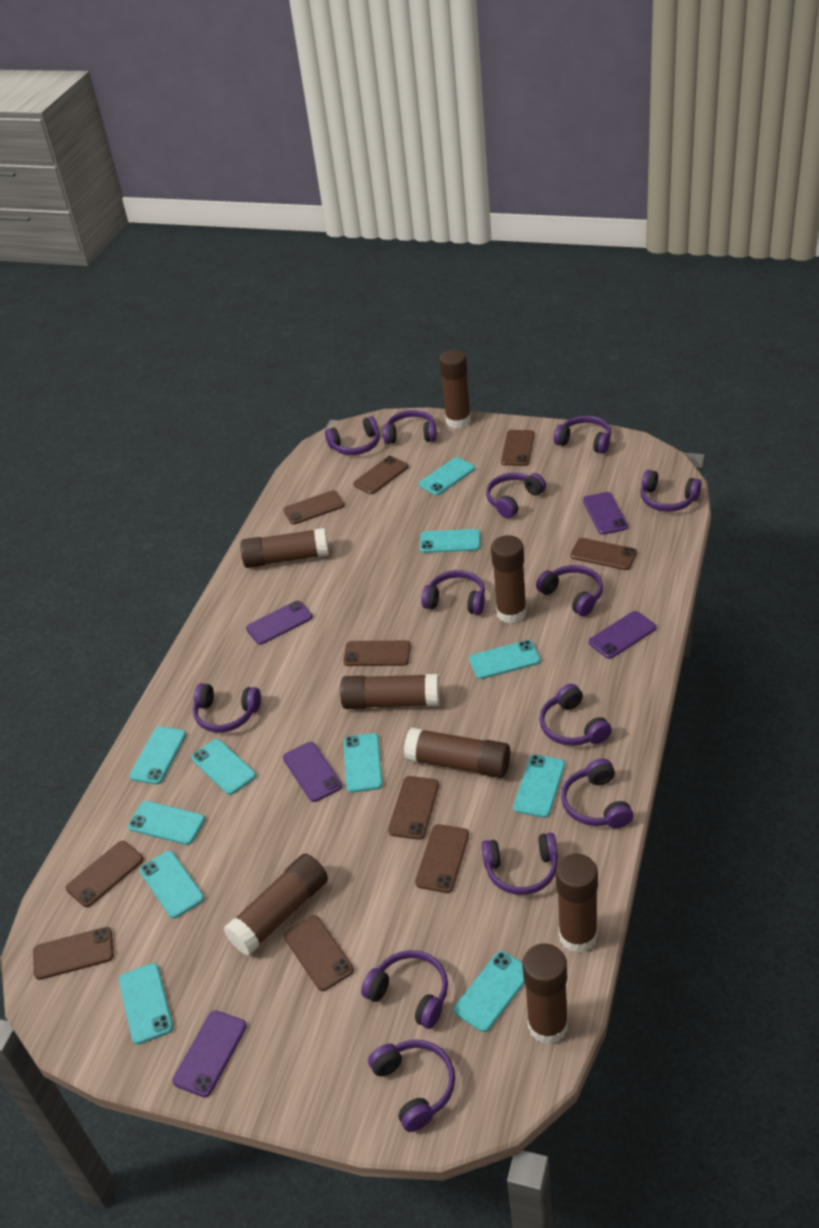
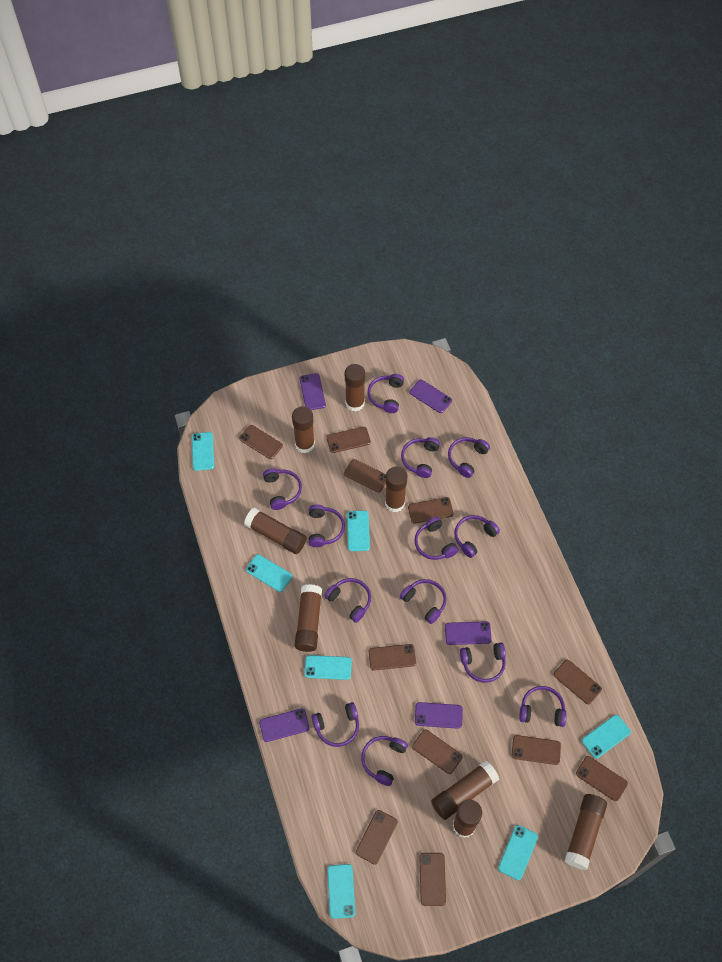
brown phone: 10 -> 11
turquoise phone: 11 -> 7

